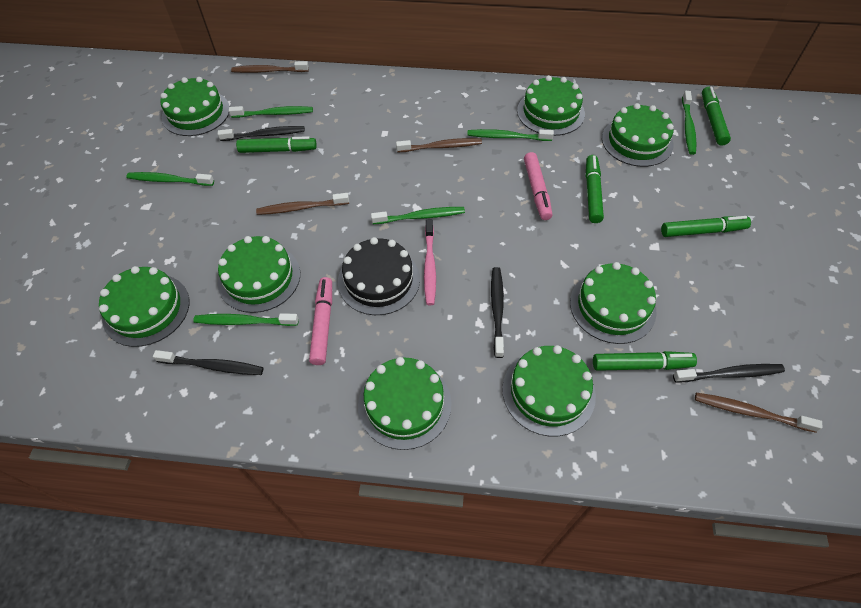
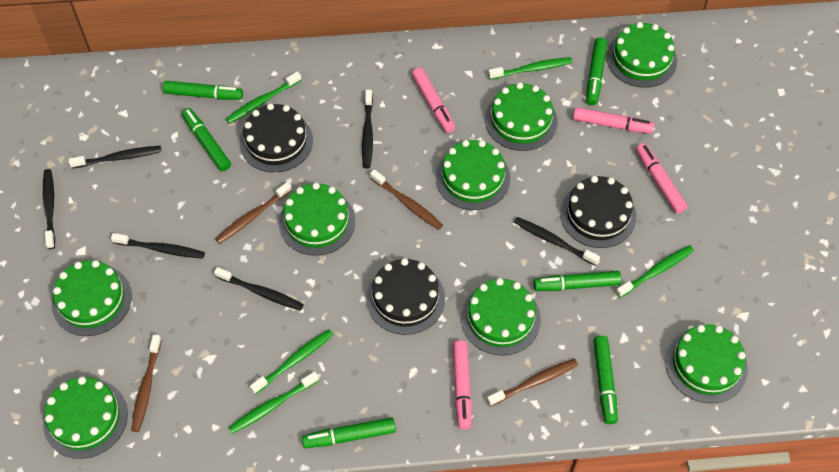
black cake: 1 -> 3
black toothbrush: 4 -> 6
green marker: 5 -> 6
green toothbrush: 6 -> 5
pink marker: 2 -> 4
pink toothbrush: 1 -> 0

